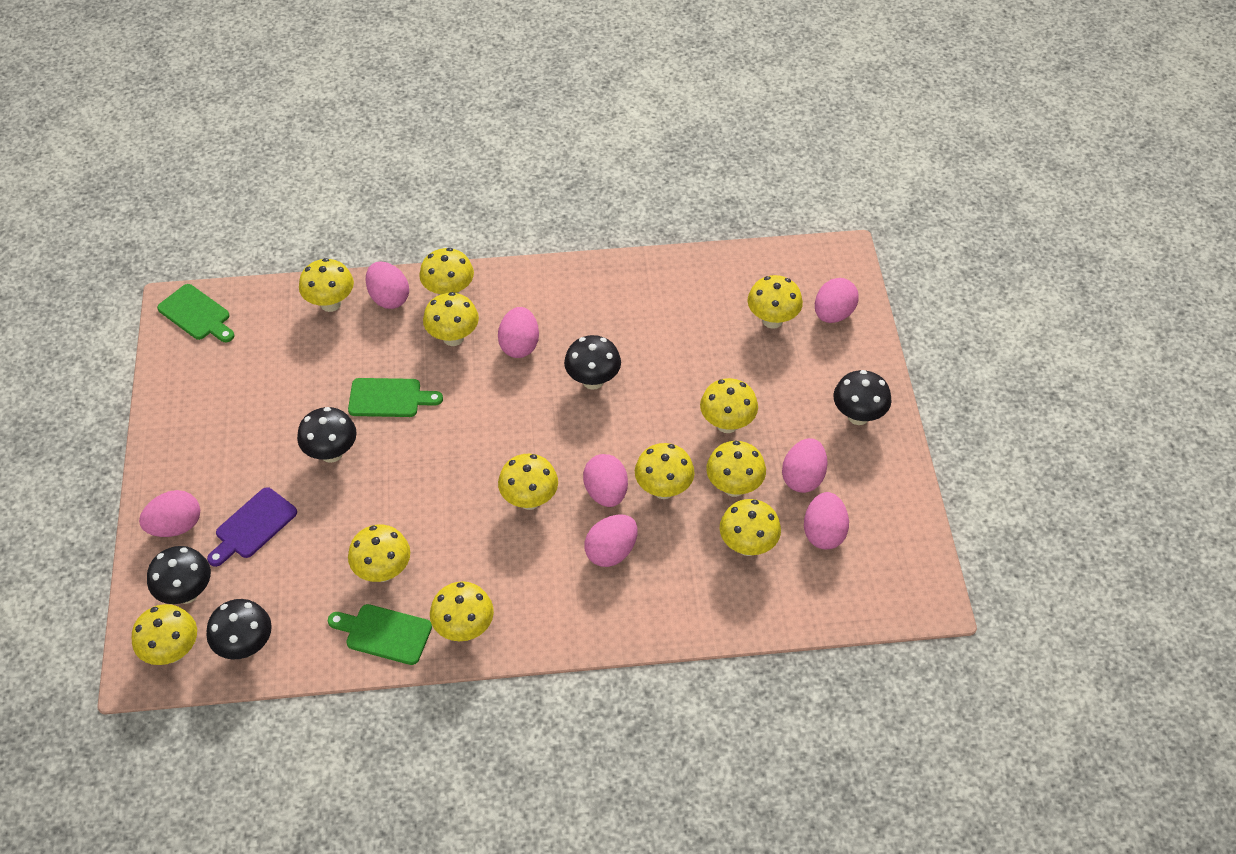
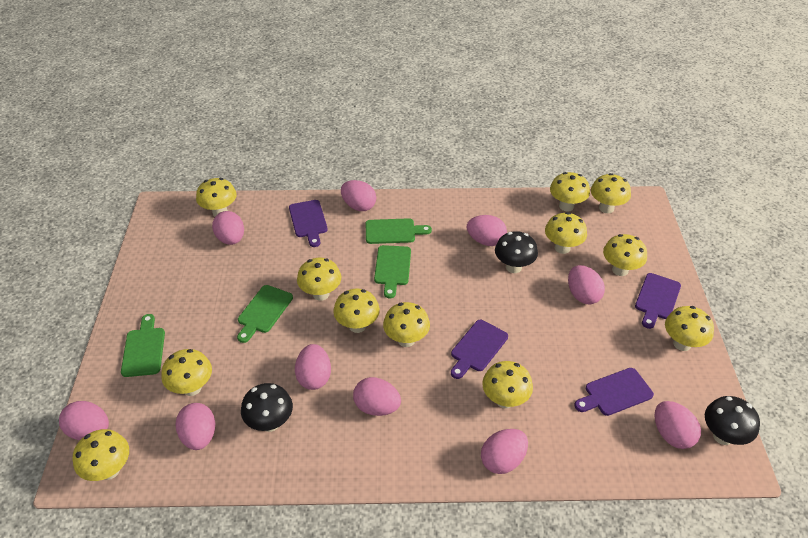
black mushroom: 5 -> 3
green cutting board: 3 -> 4
pink egg: 8 -> 10
purple cutting board: 1 -> 4

